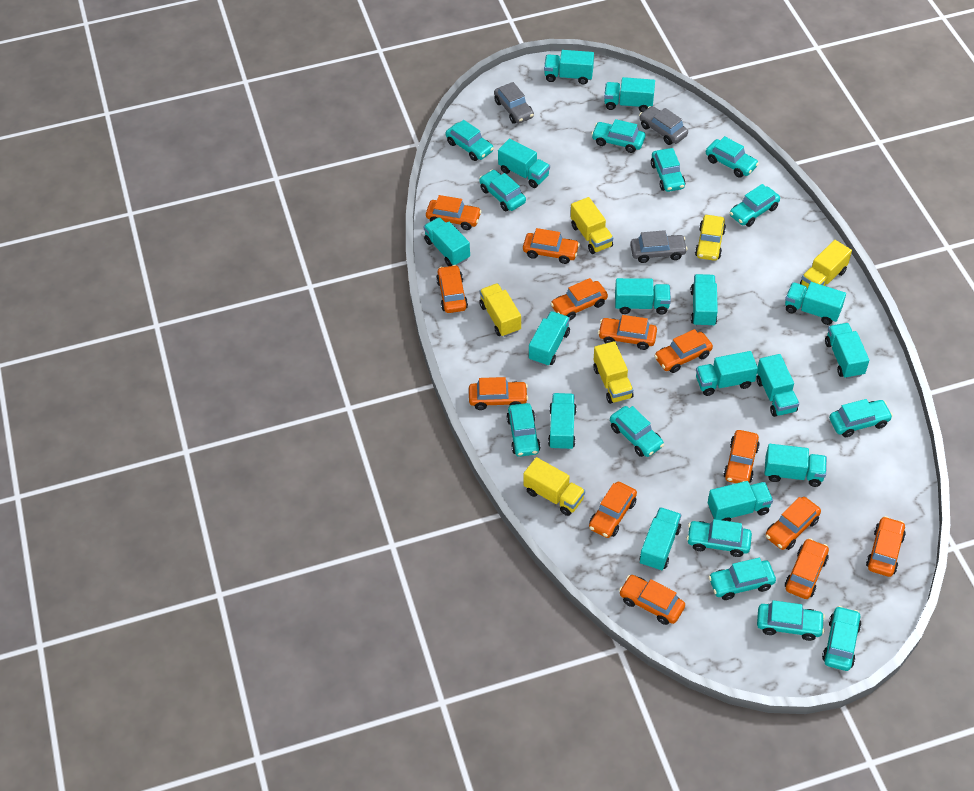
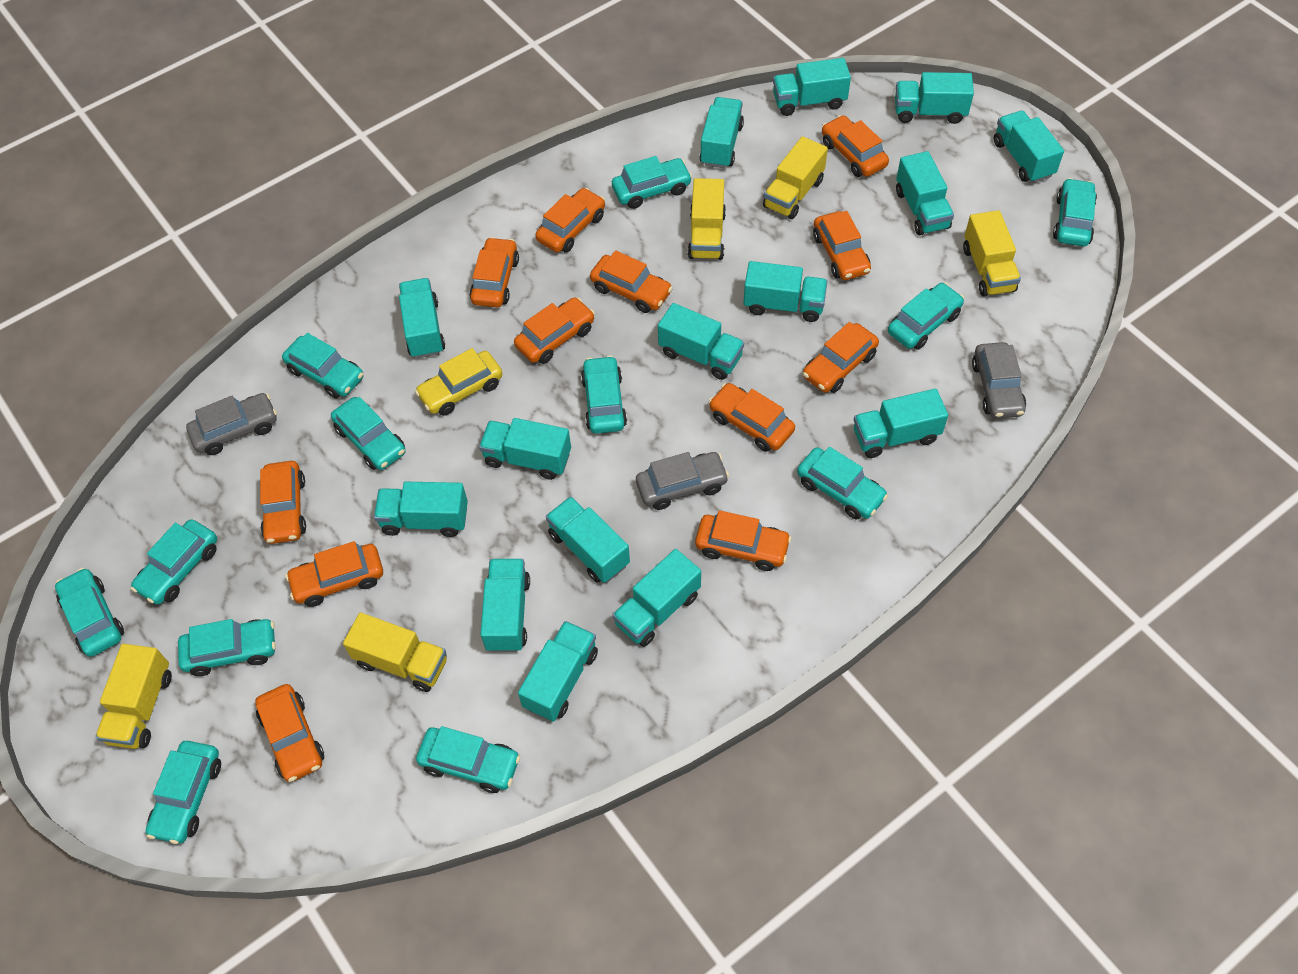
orange car: 13 -> 12
turquoise car: 13 -> 12

